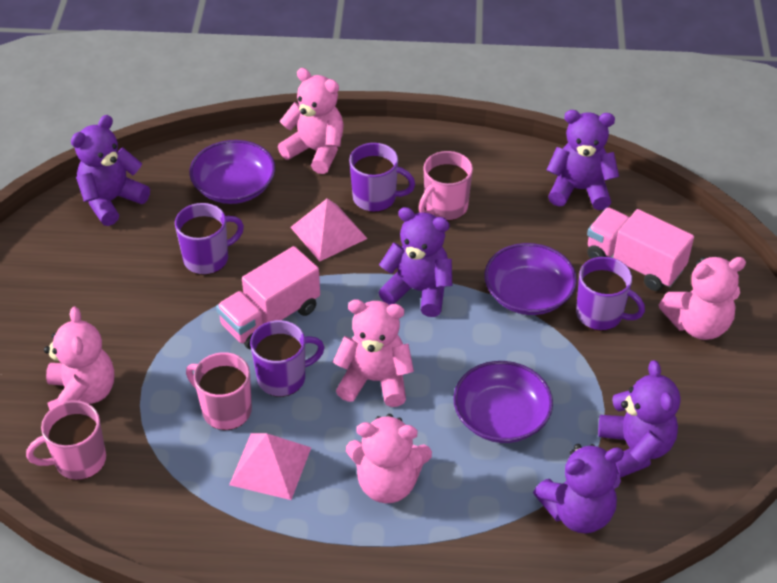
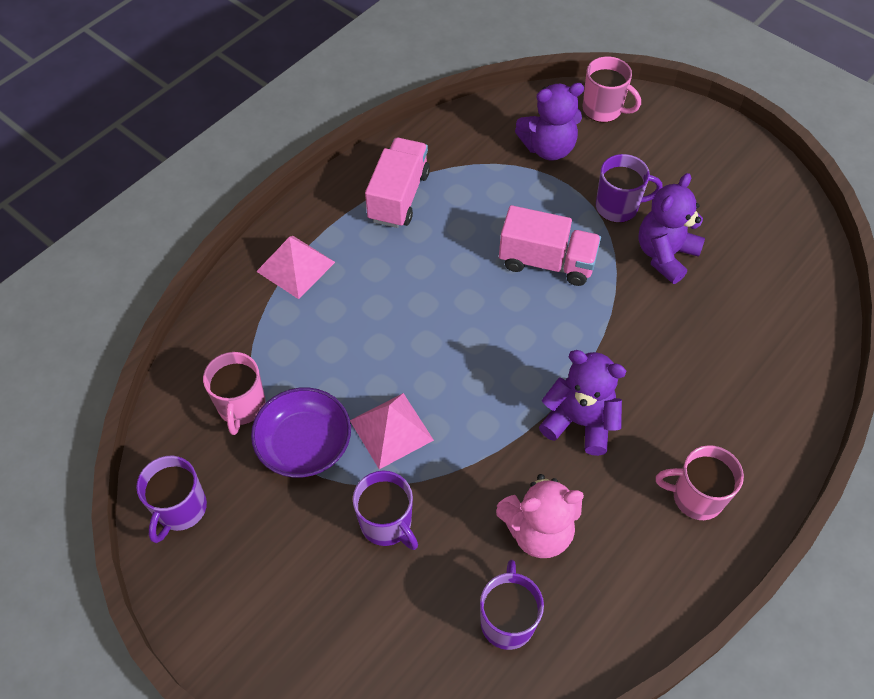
pink teddy bear: 5 -> 1
purple bowl: 3 -> 1
purple teddy bear: 5 -> 3

